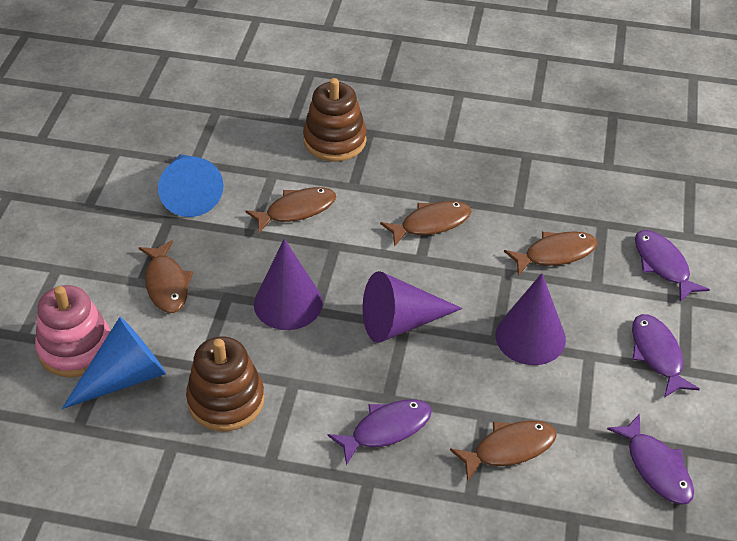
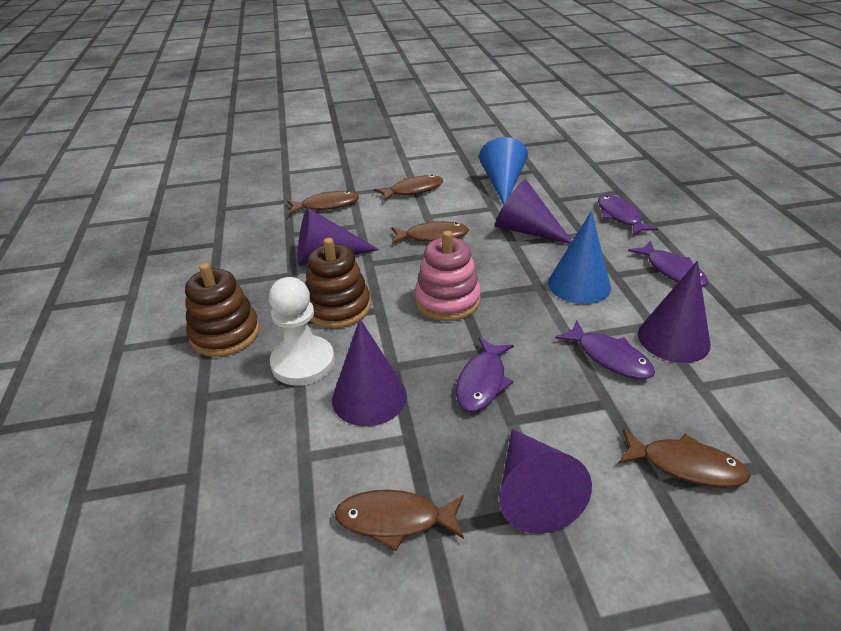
purple cone: 3 -> 5
white pawn: 0 -> 1

